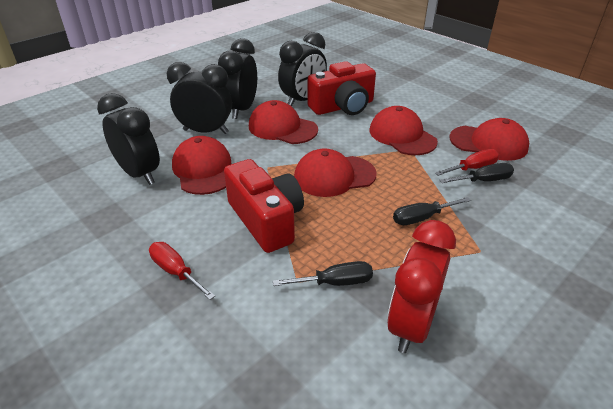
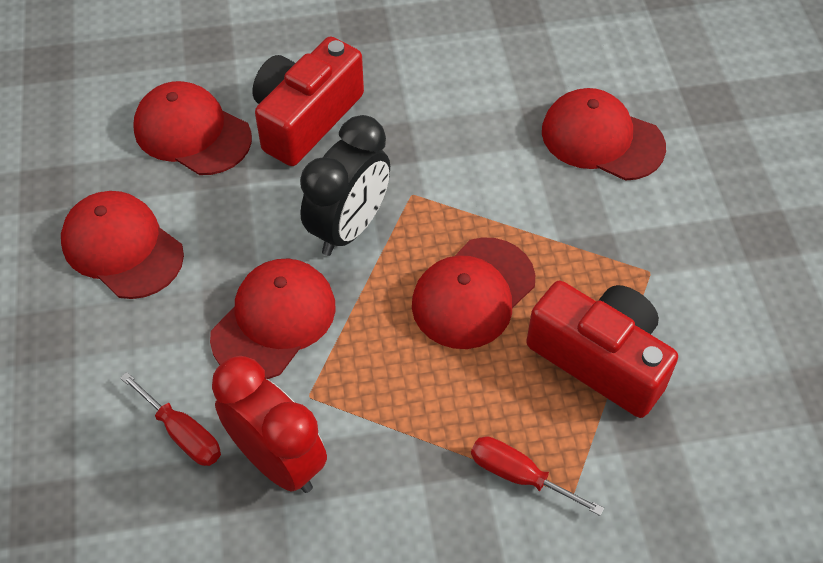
black clock: 4 -> 1
black screwdriver: 3 -> 0

